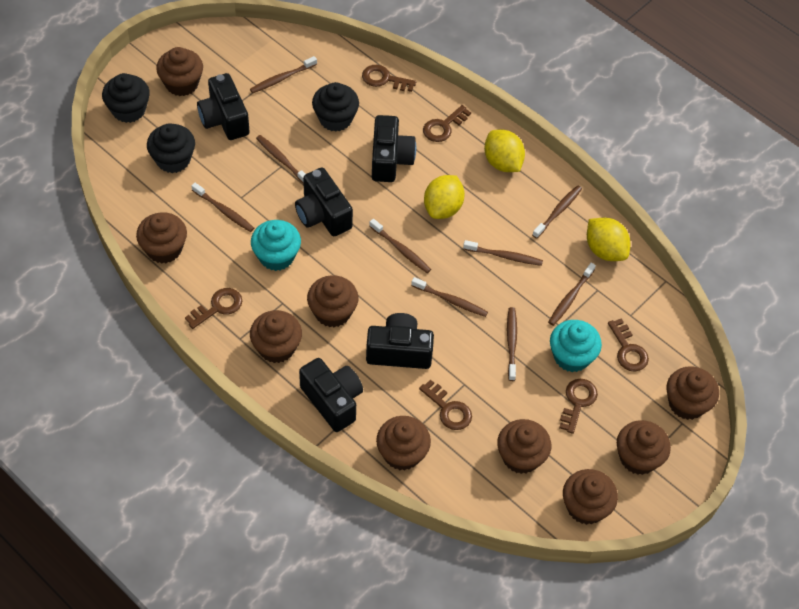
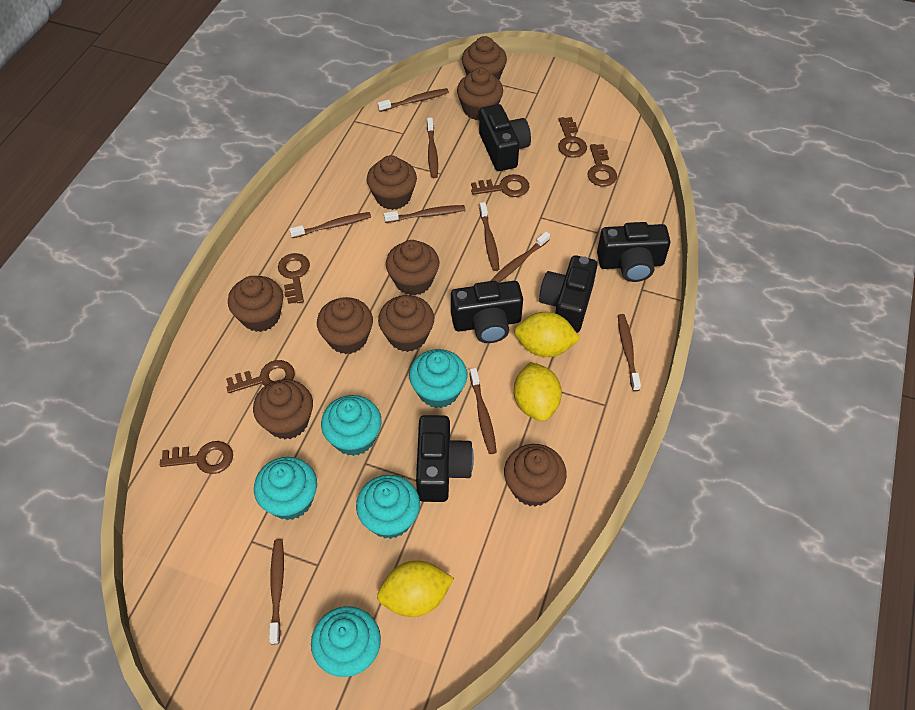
black cupcake: 3 -> 0
turquoise cupcake: 2 -> 5

